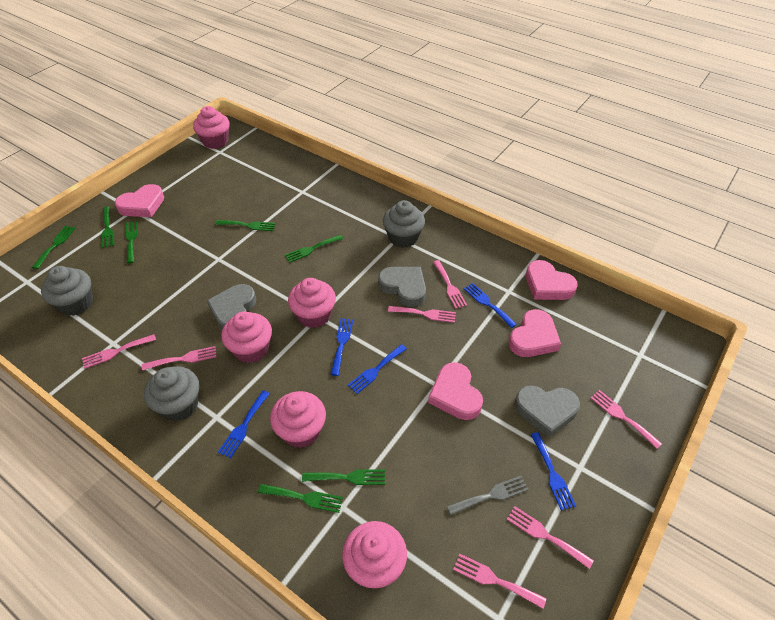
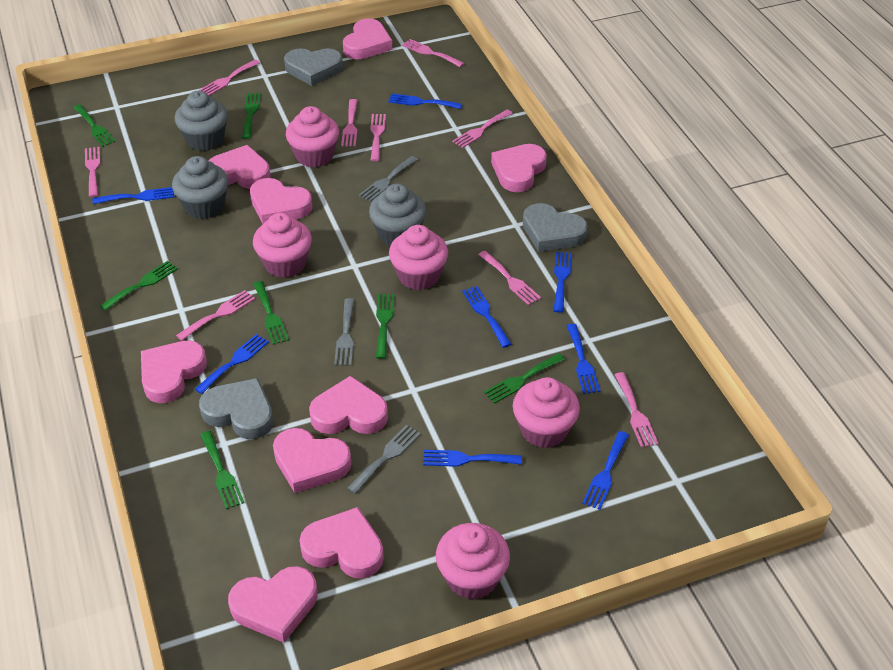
blue fork: 5 -> 8
grey fork: 1 -> 3
pink fork: 7 -> 9
pink heart: 4 -> 9

